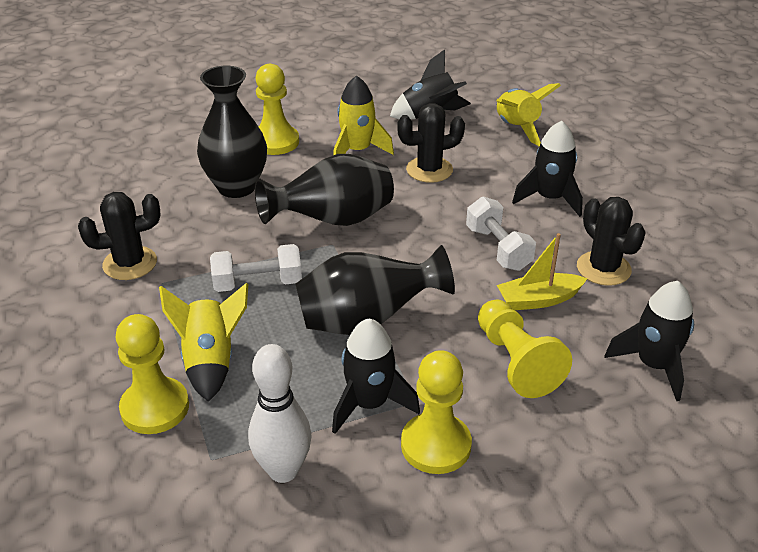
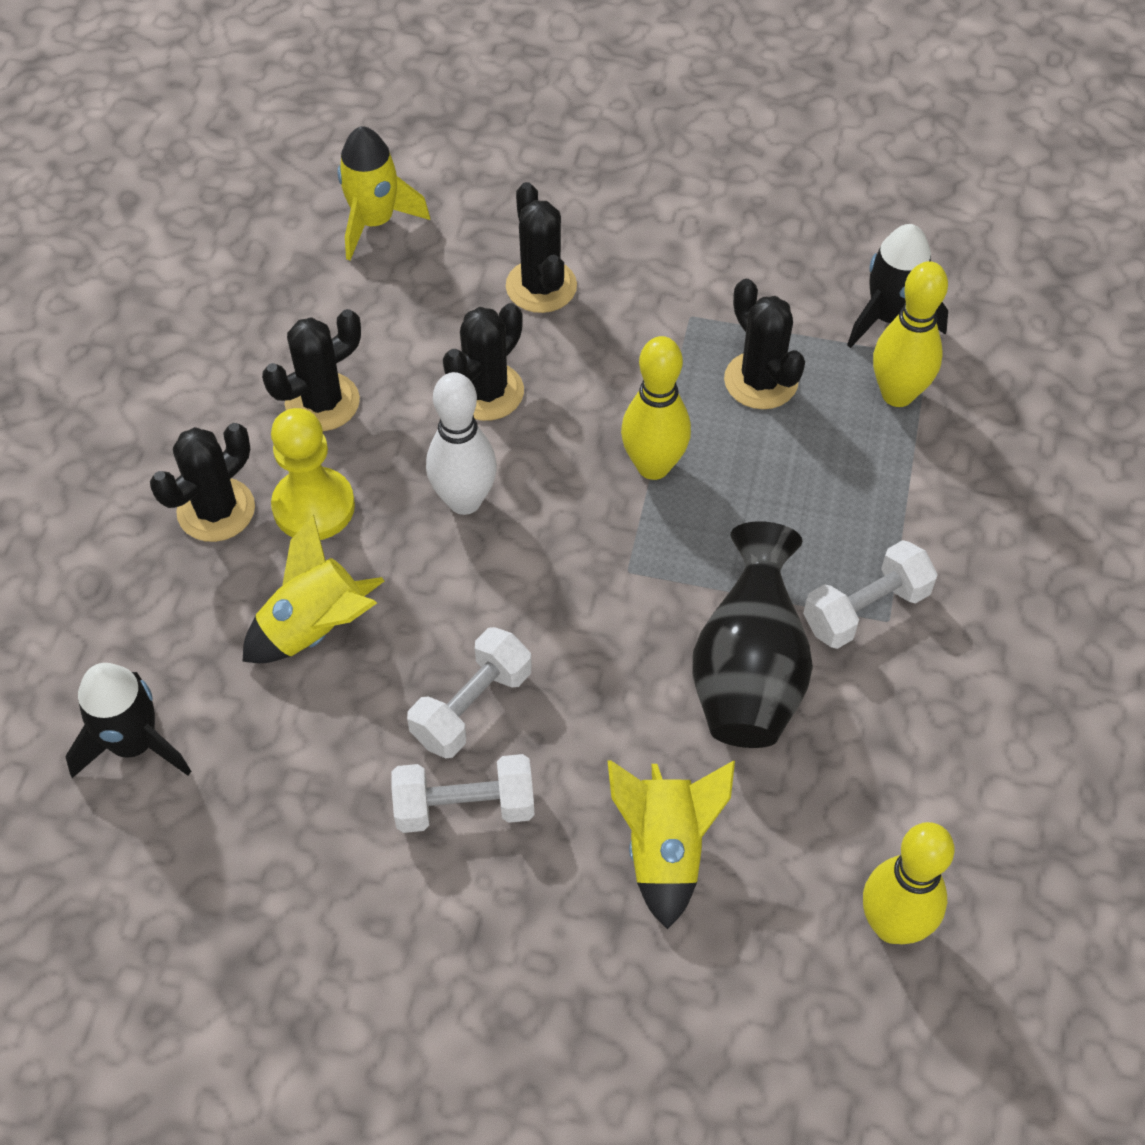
black cactus: 3 -> 5
black rocket: 4 -> 2
black vase: 3 -> 1
white dumbbell: 2 -> 3
yellow boat: 1 -> 0
yellow bowling pin: 0 -> 3
yellow pawn: 4 -> 1

